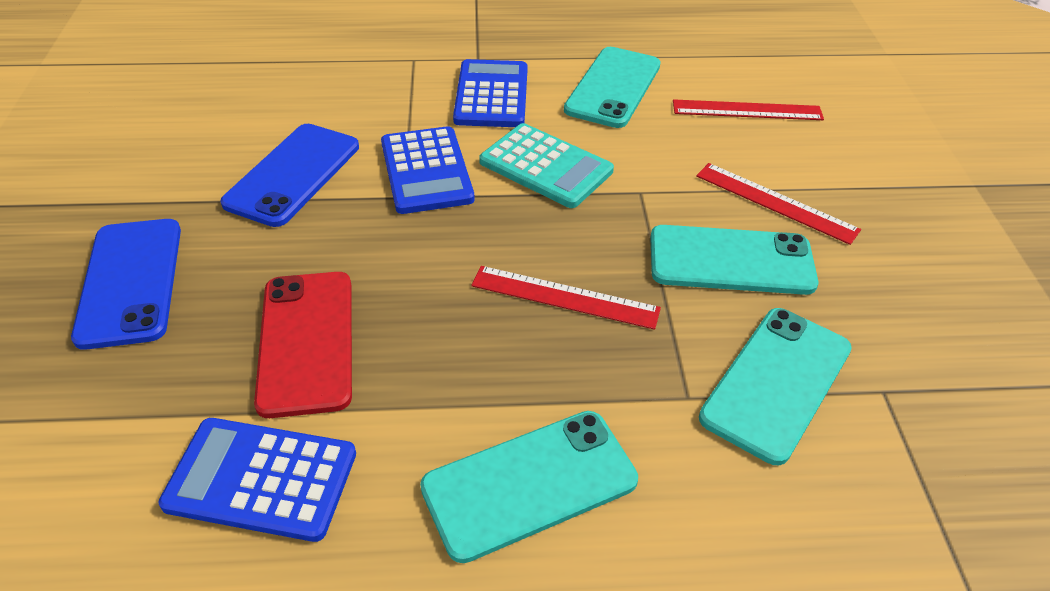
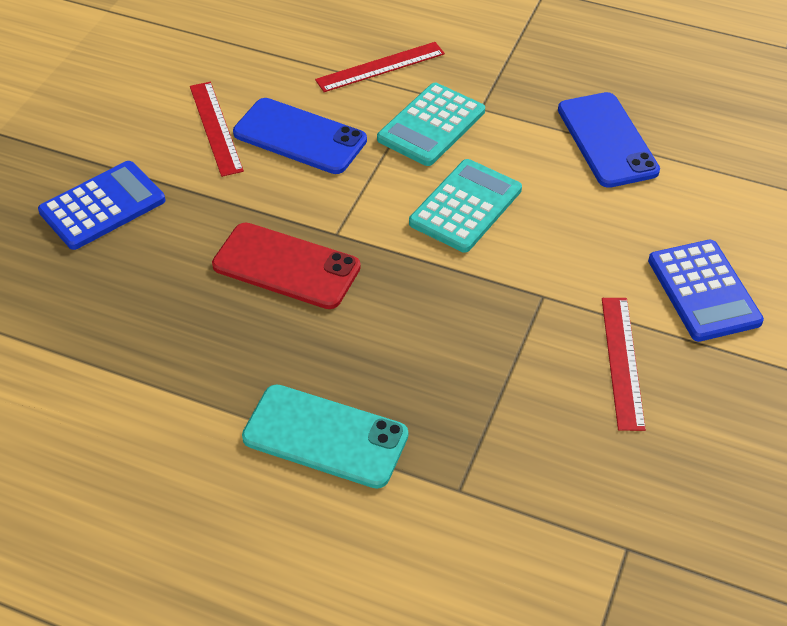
blue calculator: 3 -> 2
turquoise calculator: 1 -> 2
turquoise phone: 4 -> 1

